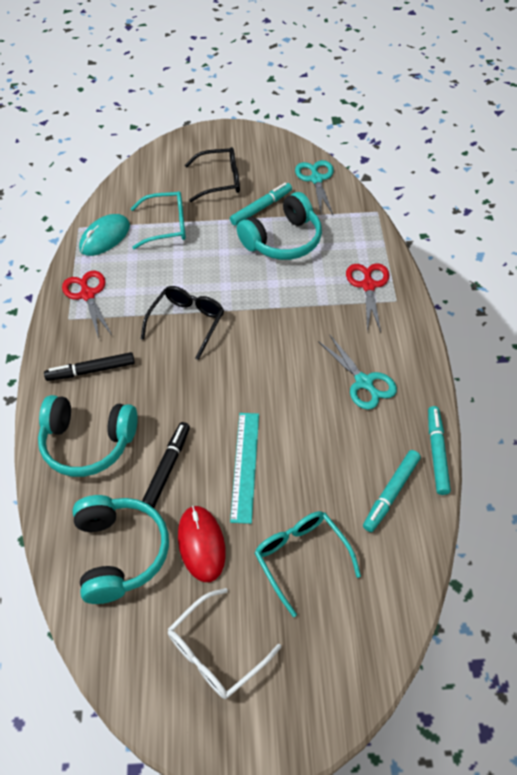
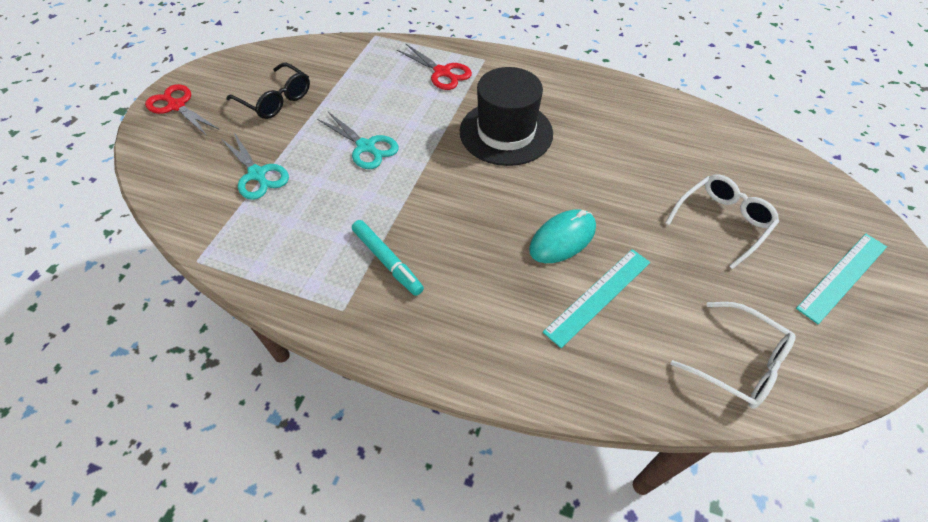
black glasses: 2 -> 1
black hat: 0 -> 1
black marker: 2 -> 0
red mouse: 1 -> 0
turquoise glasses: 2 -> 0
turquoise headphones: 3 -> 0
turquoise marker: 3 -> 1
turquoise ruler: 1 -> 2
white glasses: 1 -> 2

